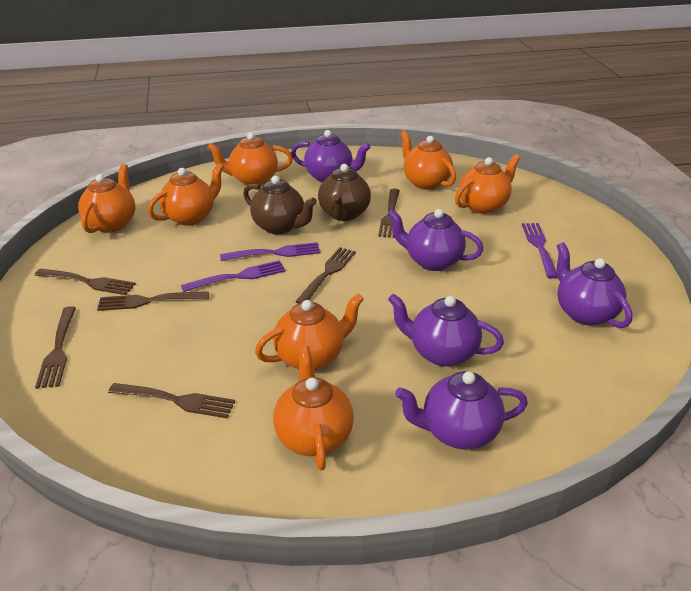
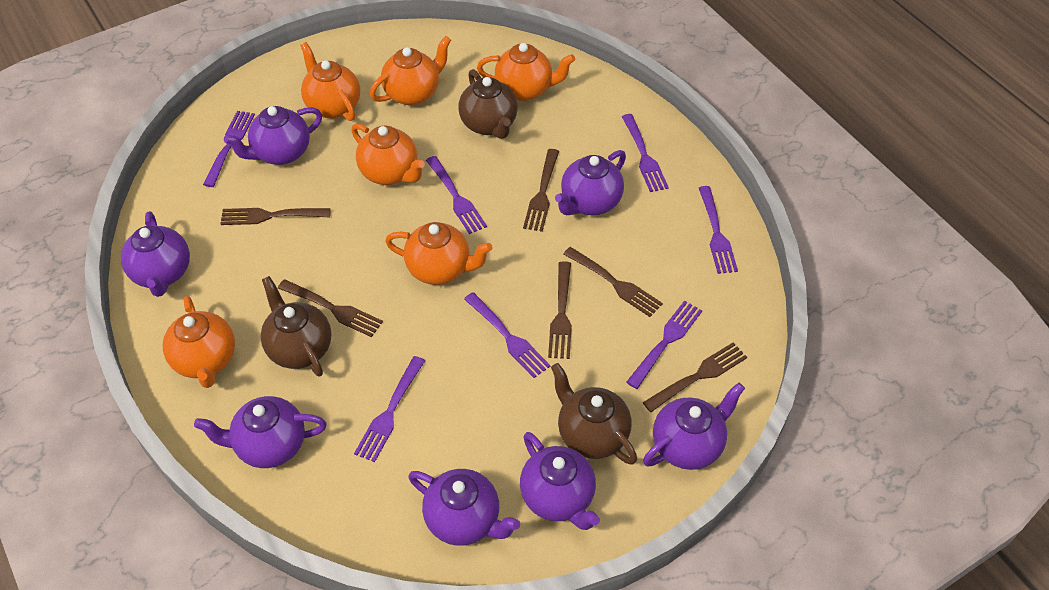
brown teapot: 2 -> 3
orange teapot: 7 -> 6
purple fork: 3 -> 7
purple teapot: 5 -> 7

